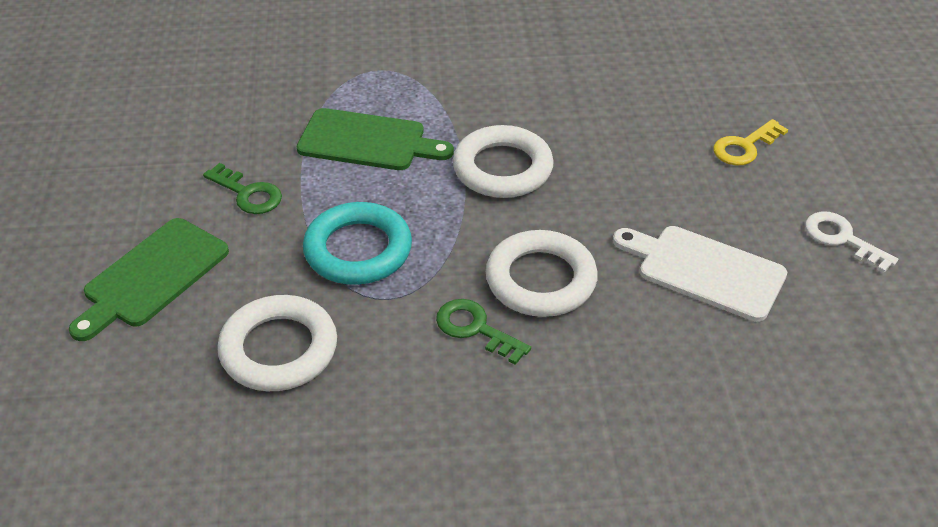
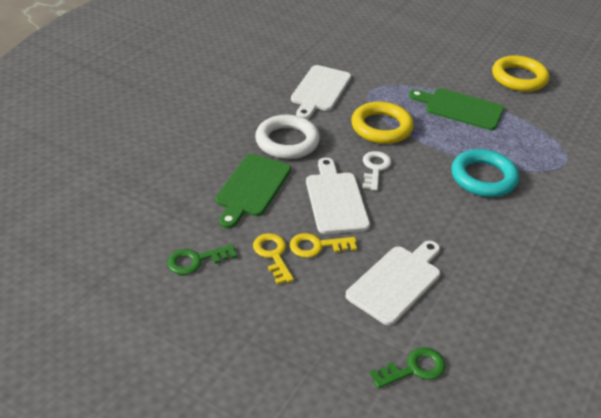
white cutting board: 1 -> 3
white ring: 3 -> 1
yellow key: 1 -> 2
yellow ring: 0 -> 2

